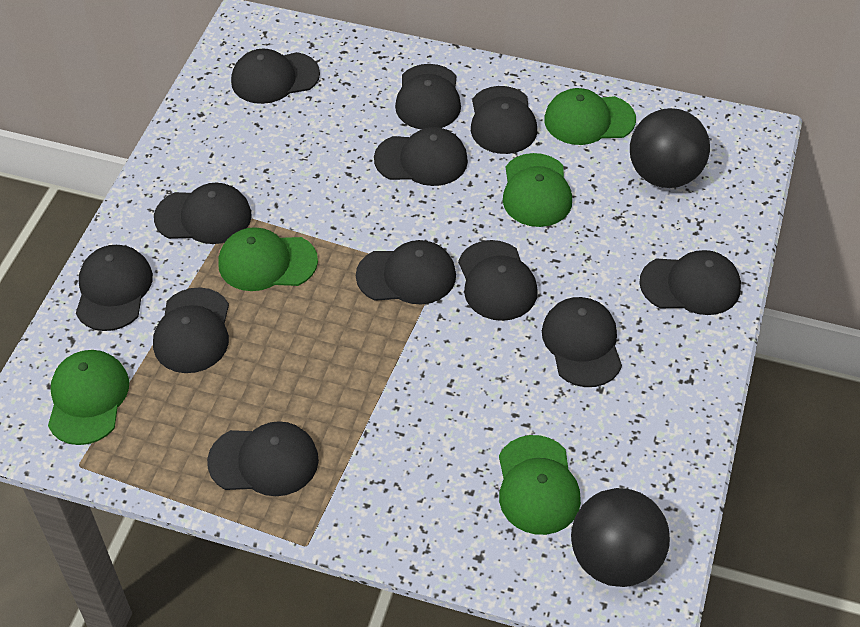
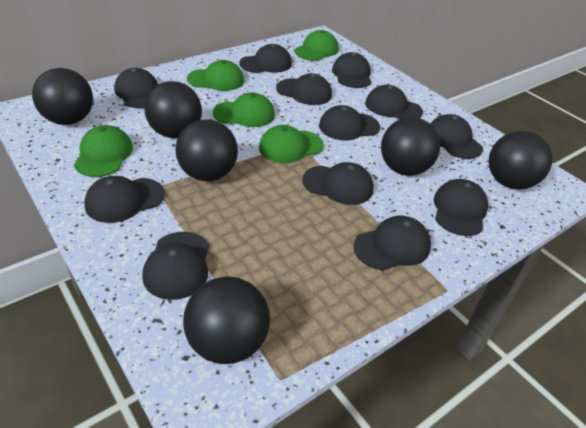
black ball: 2 -> 6

